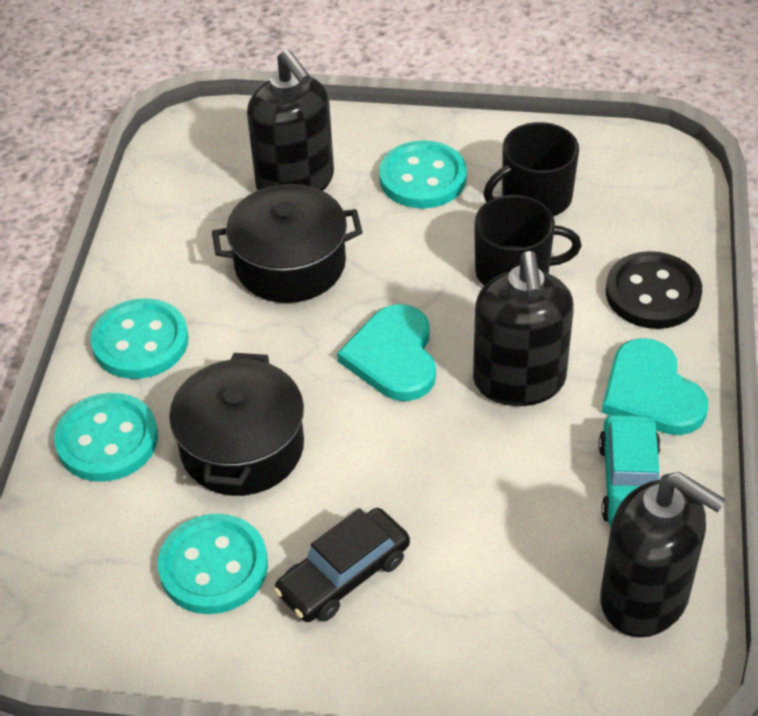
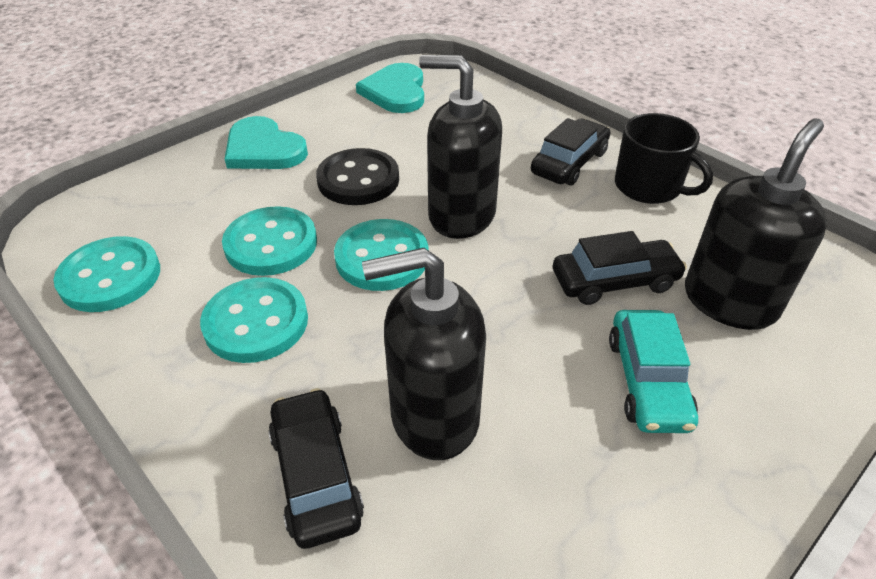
black car: 1 -> 3
black mug: 2 -> 1
black pot: 2 -> 0

